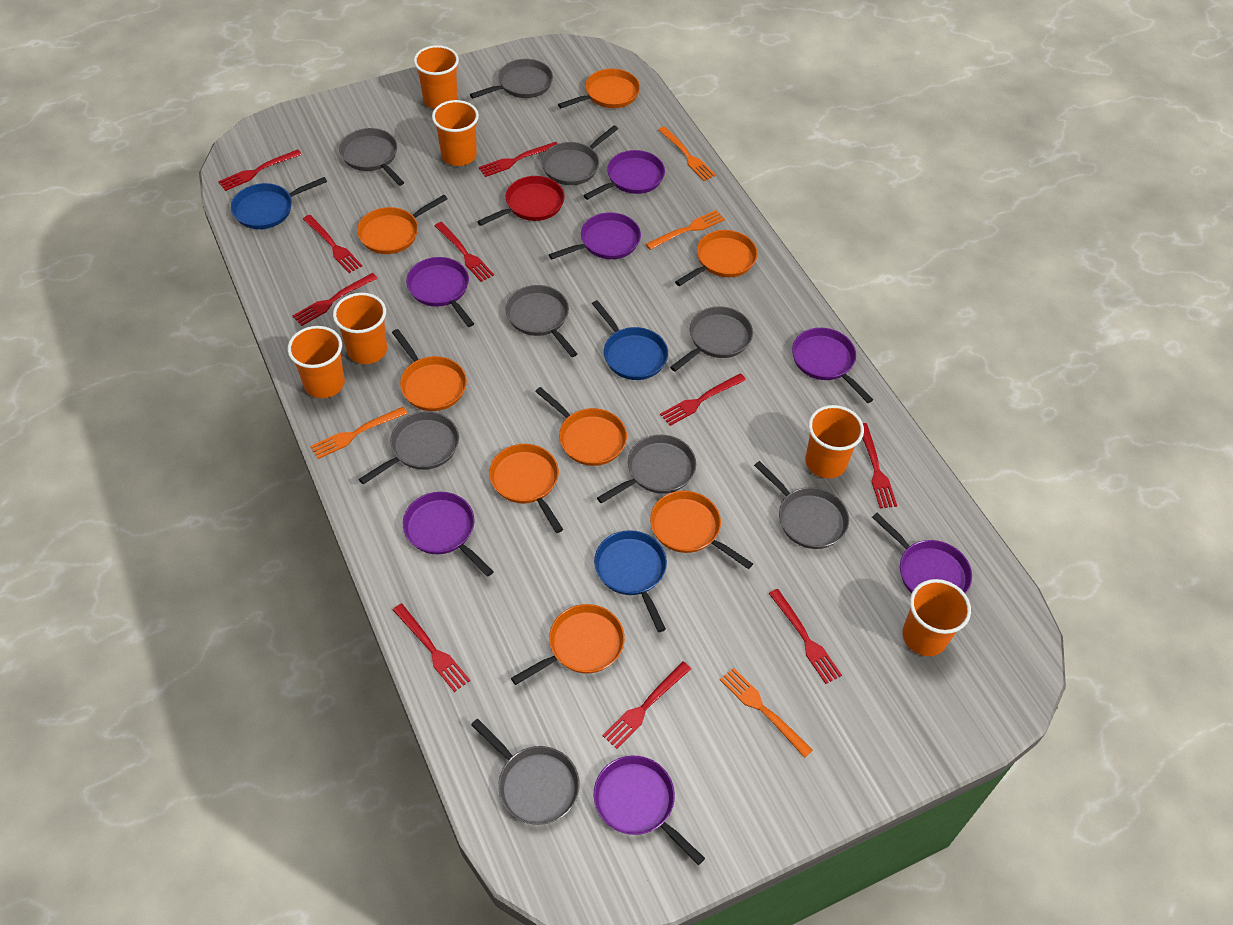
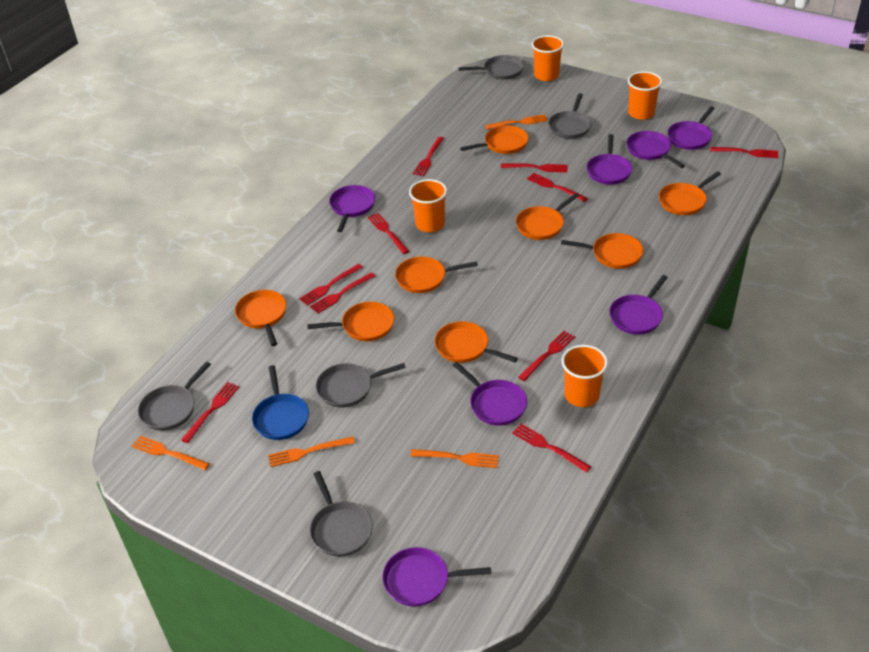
blue pan: 3 -> 1
grey pan: 9 -> 5
orange cup: 6 -> 4
red pan: 1 -> 0

